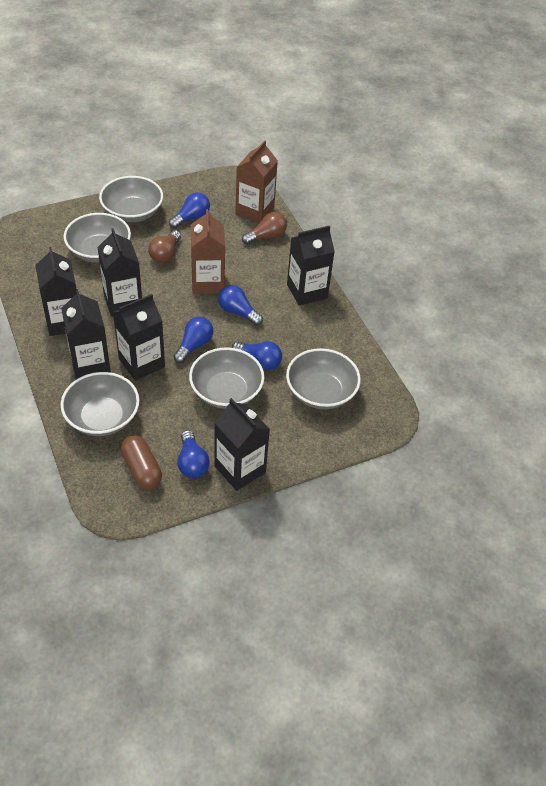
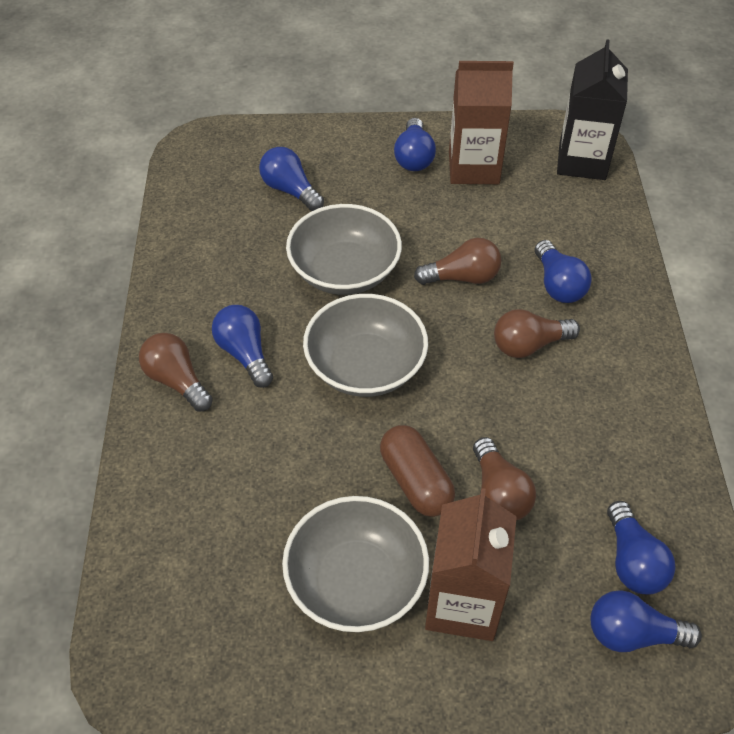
black carton: 6 -> 1
blue light bulb: 5 -> 6
brown light bulb: 2 -> 4
grey bowl: 5 -> 3

